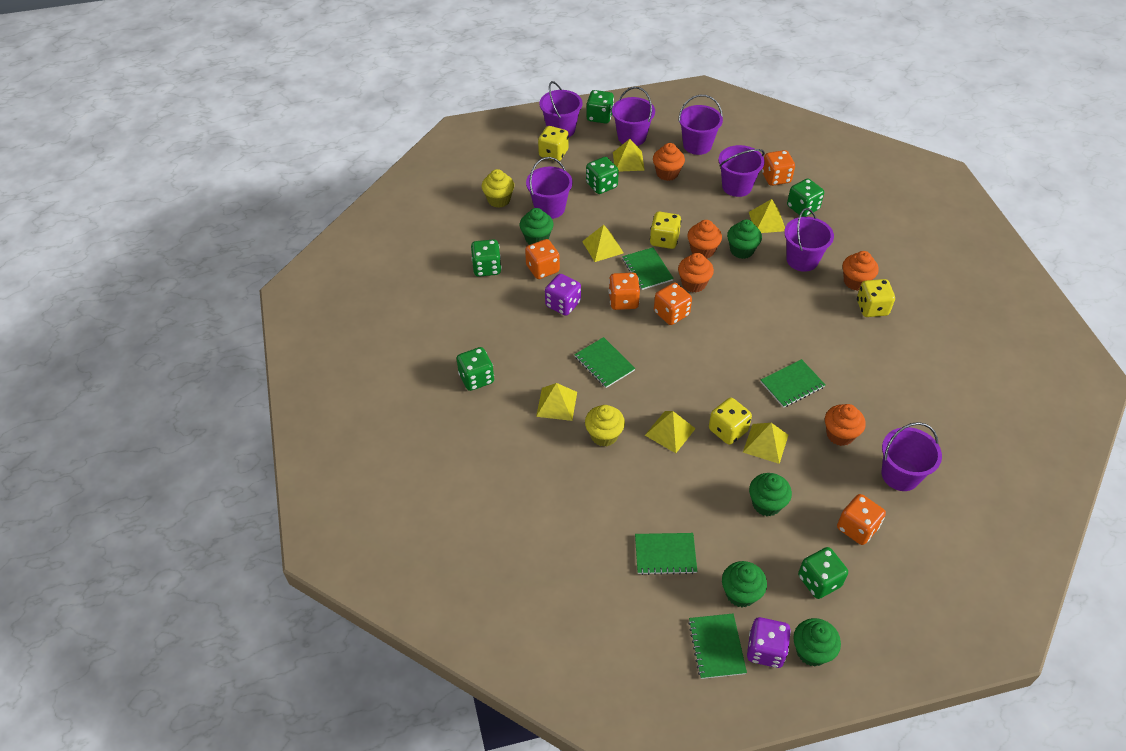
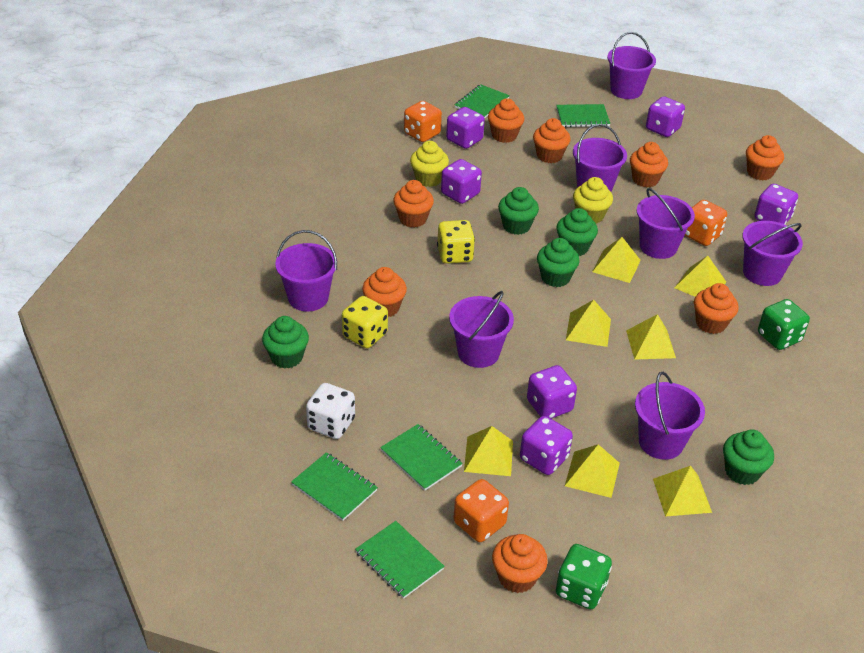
green dice: 6 -> 2
orange cupcake: 5 -> 8
orange dice: 5 -> 3
purple dice: 2 -> 6
white dice: 0 -> 1
yellow dice: 4 -> 2
yellow pyramid: 6 -> 7

